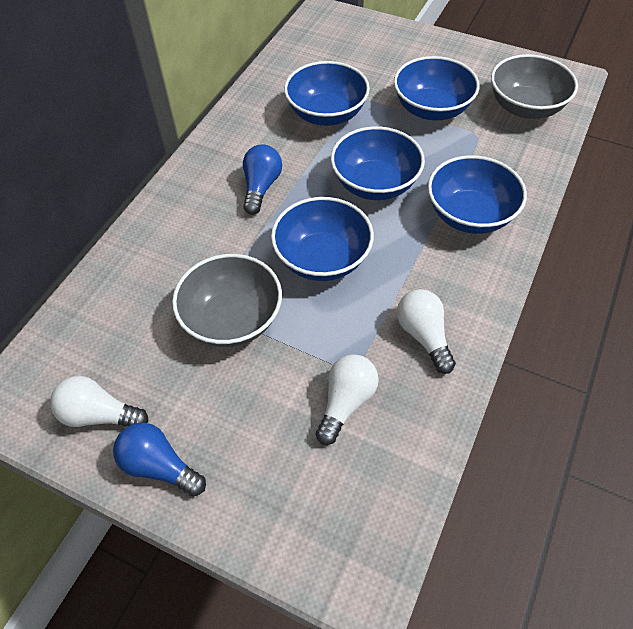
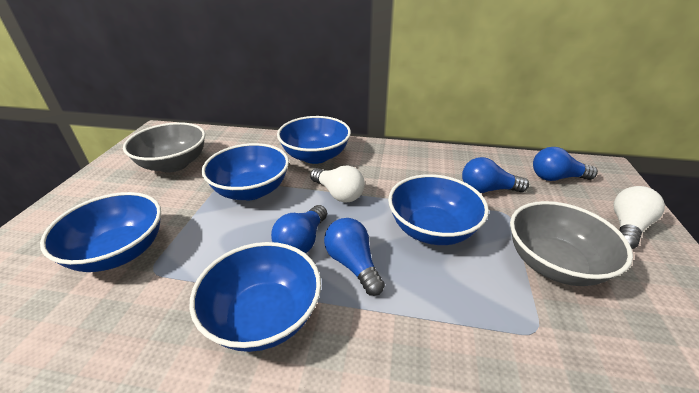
blue light bulb: 2 -> 4
white light bulb: 3 -> 2

